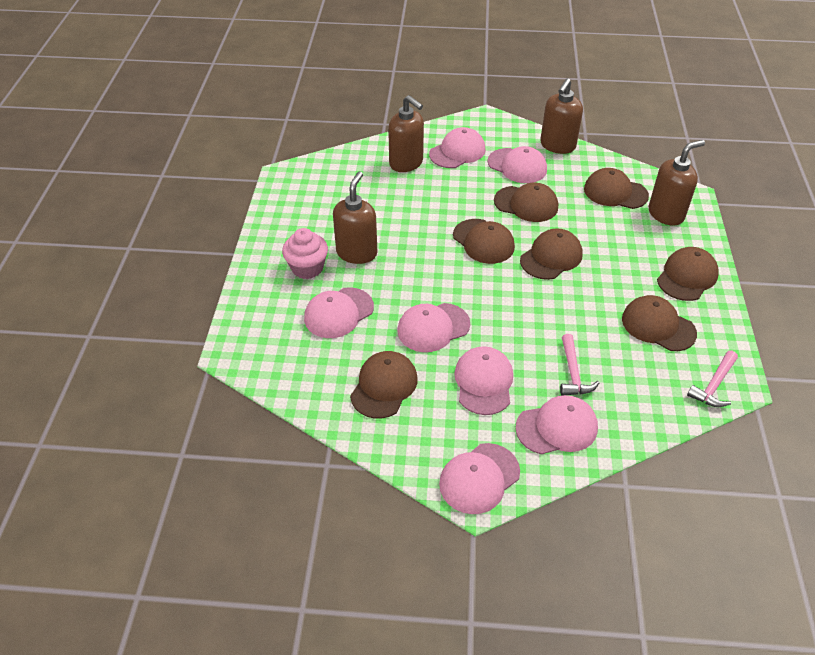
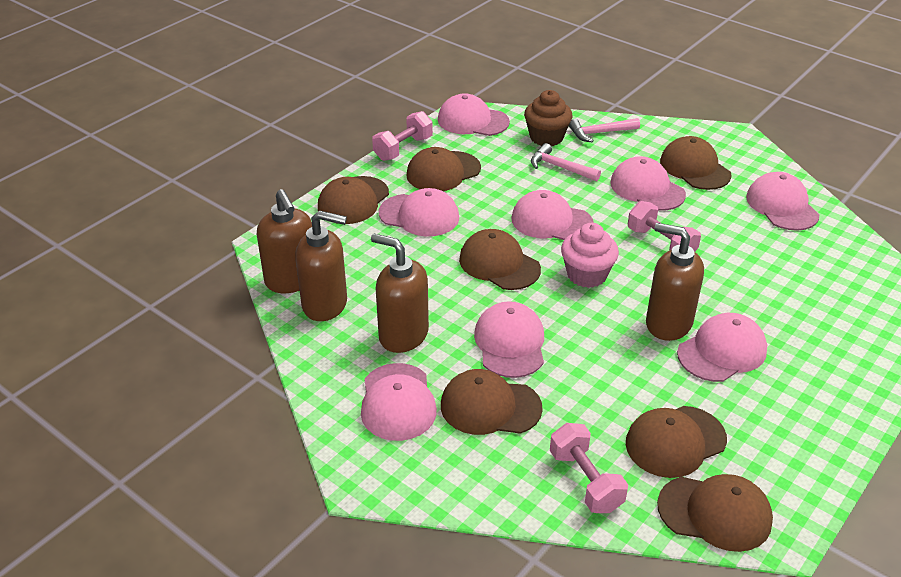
brown cupcake: 0 -> 1
pink cap: 7 -> 8
pink dumbbell: 0 -> 3

